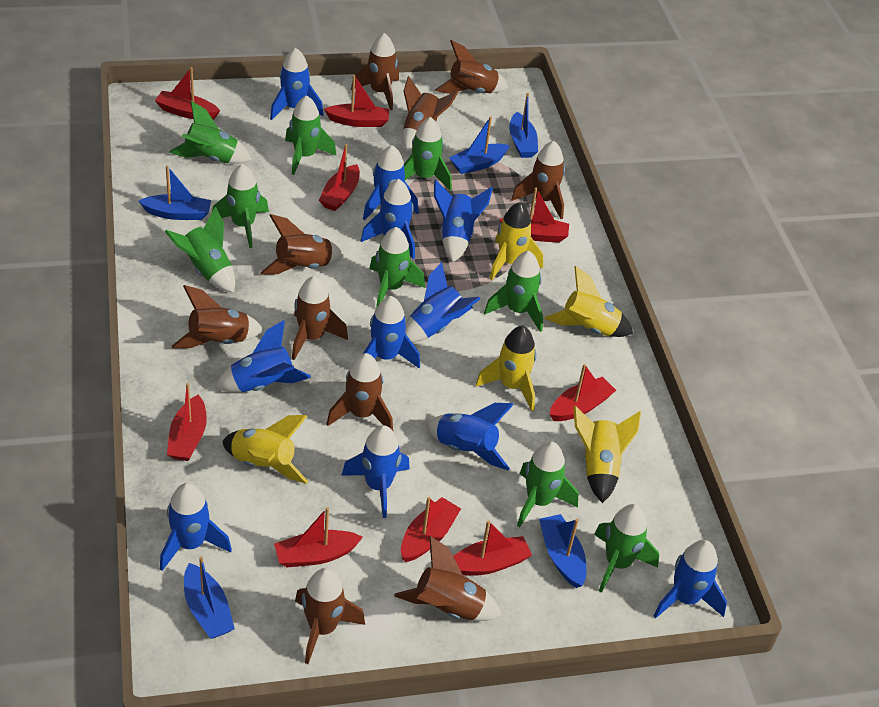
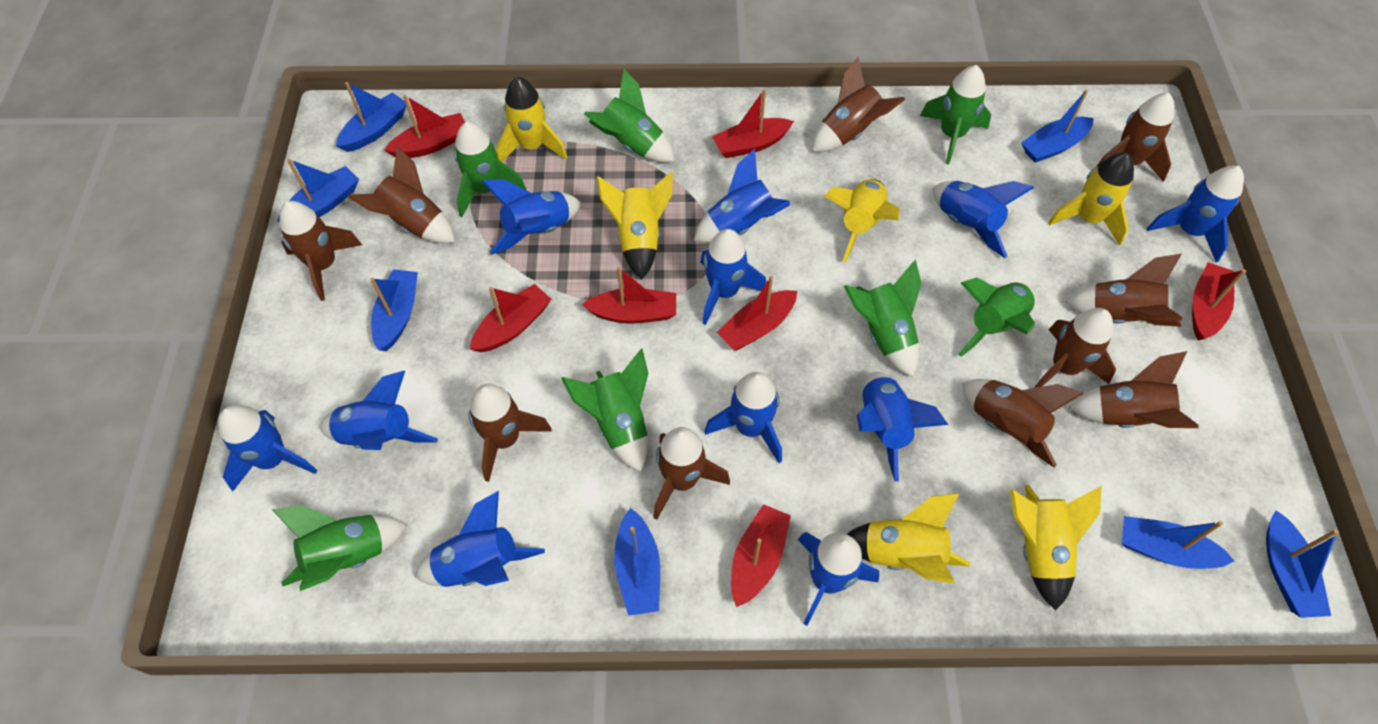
blue boat: 5 -> 7
green rocket: 9 -> 7
red boat: 9 -> 7
yellow rocket: 5 -> 6

